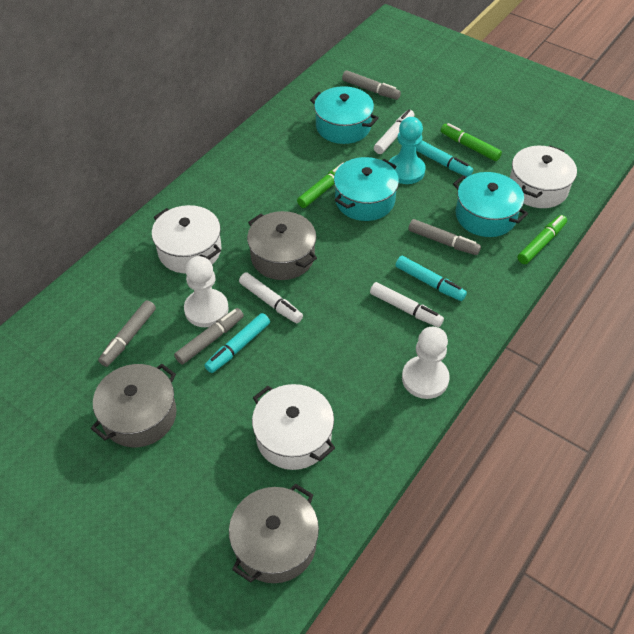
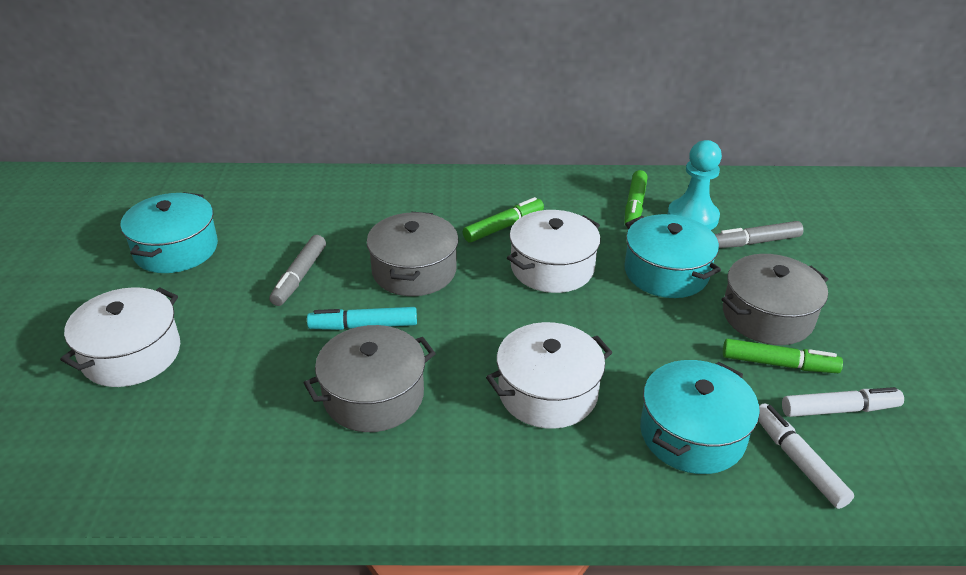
grey marker: 4 -> 2
turquoise marker: 3 -> 1
white marker: 3 -> 2
white pawn: 2 -> 0

